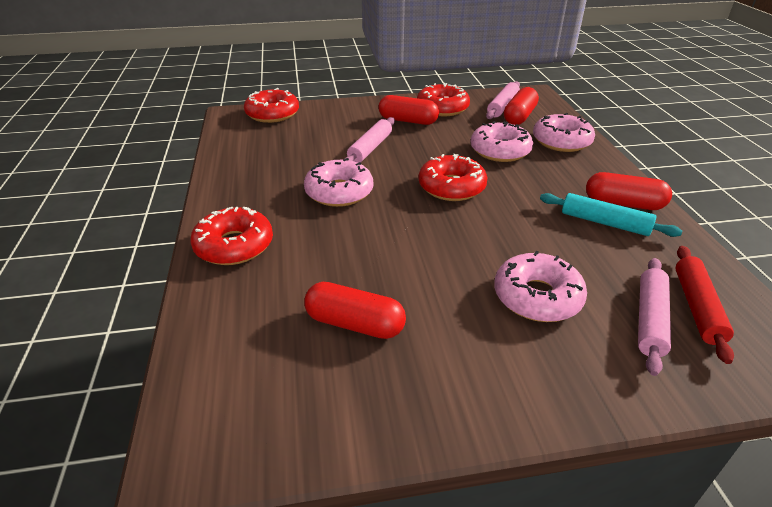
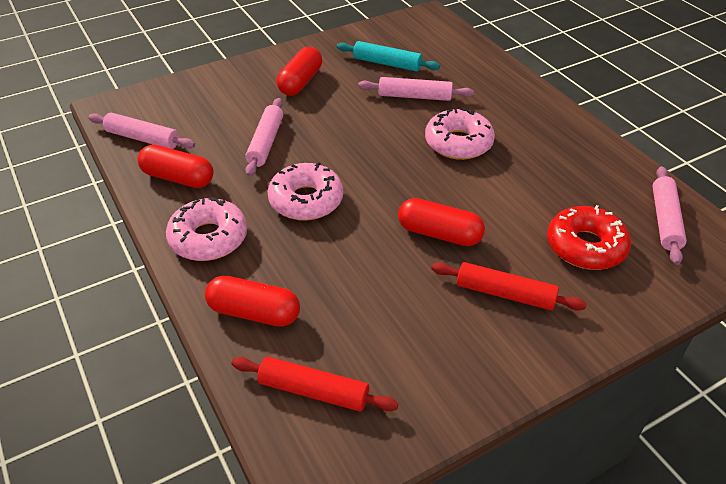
pink donut: 4 -> 3
pink rolling pin: 3 -> 4
red donut: 4 -> 1
red rolling pin: 1 -> 2

